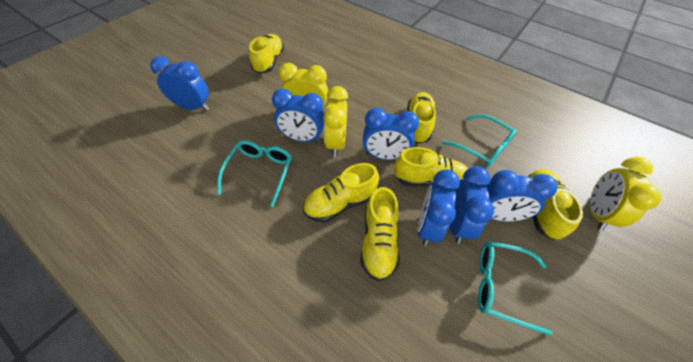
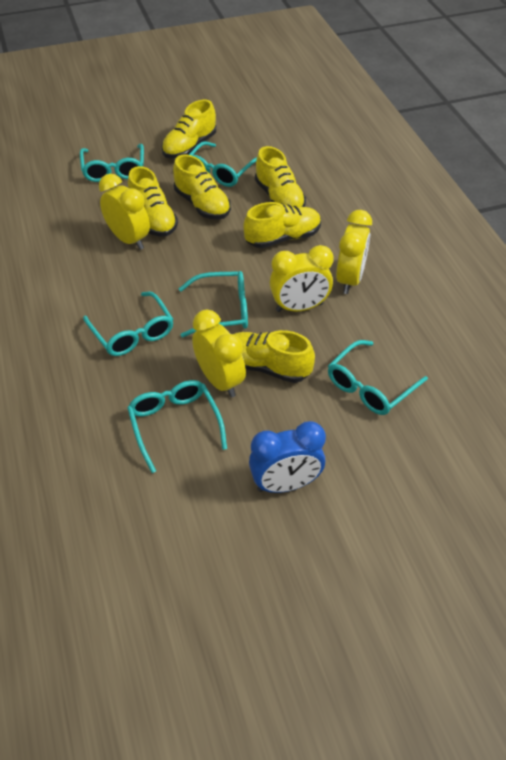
blue clock: 6 -> 1
turquoise glasses: 3 -> 6
yellow clock: 3 -> 4

